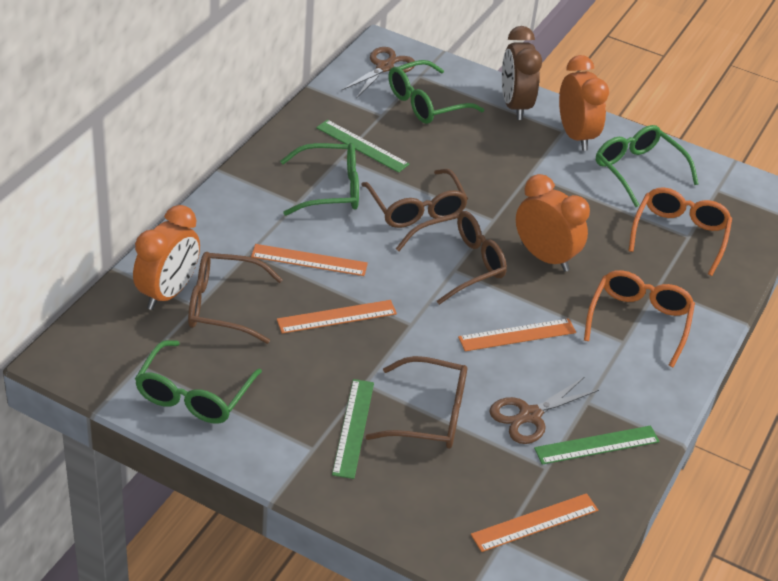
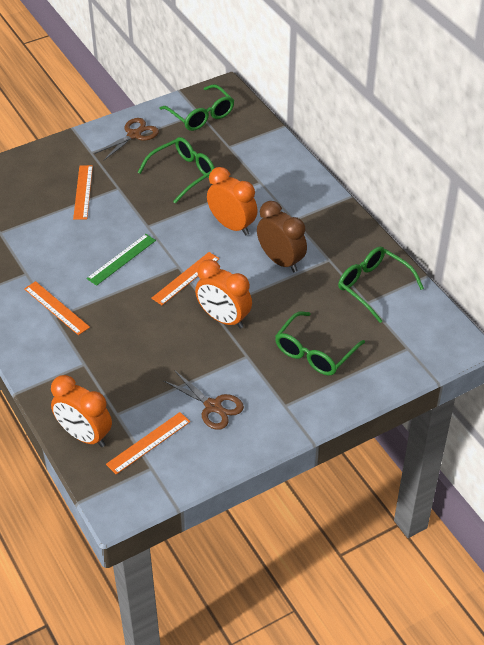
brown glasses: 4 -> 0
green ruler: 3 -> 1
orange glasses: 2 -> 0

